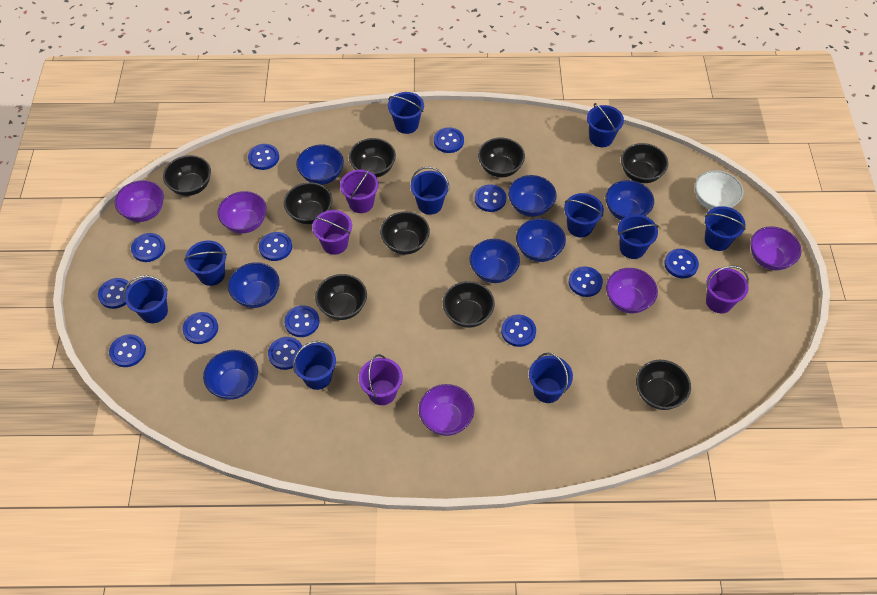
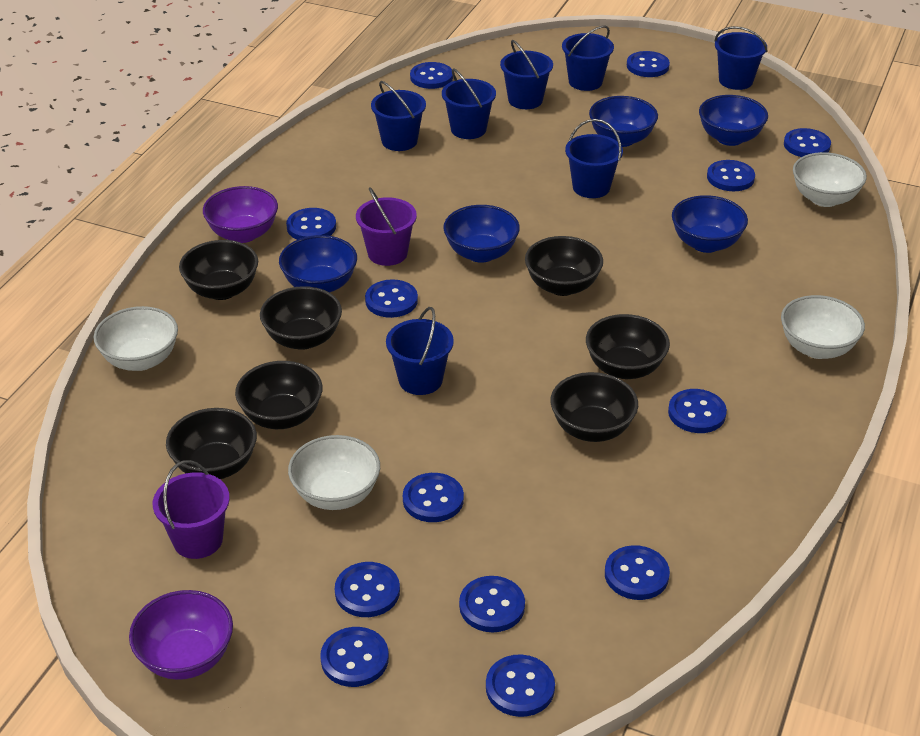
black bowl: 9 -> 7
blue bowl: 7 -> 5
blue bucket: 10 -> 7
purple bowl: 5 -> 2
purple bucket: 4 -> 2
white bowl: 1 -> 4

